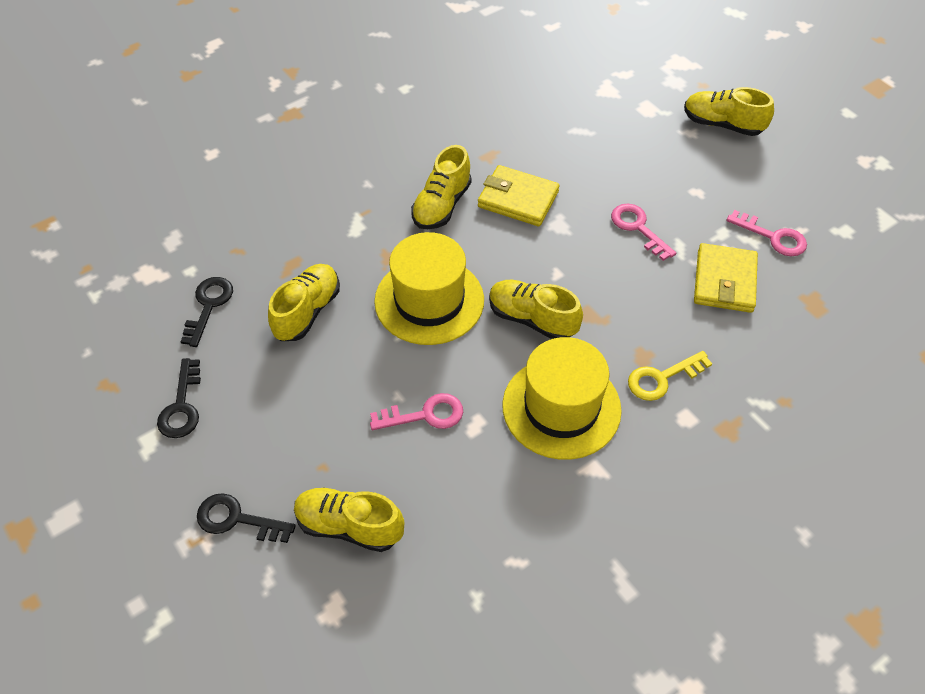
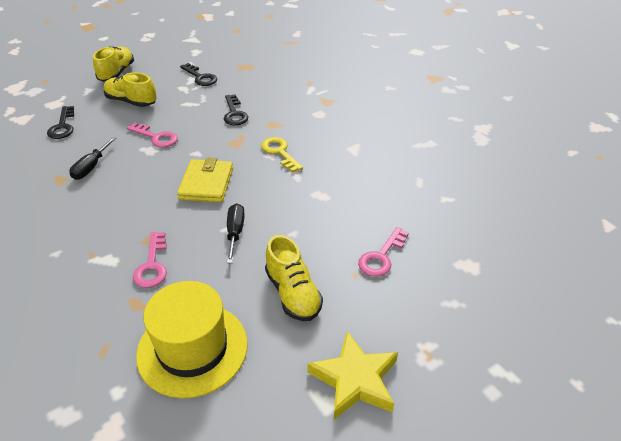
black screwdriver: 0 -> 2
yellow hat: 2 -> 1
yellow shoe: 5 -> 3
yellow star: 0 -> 1
yellow wallet: 2 -> 1

